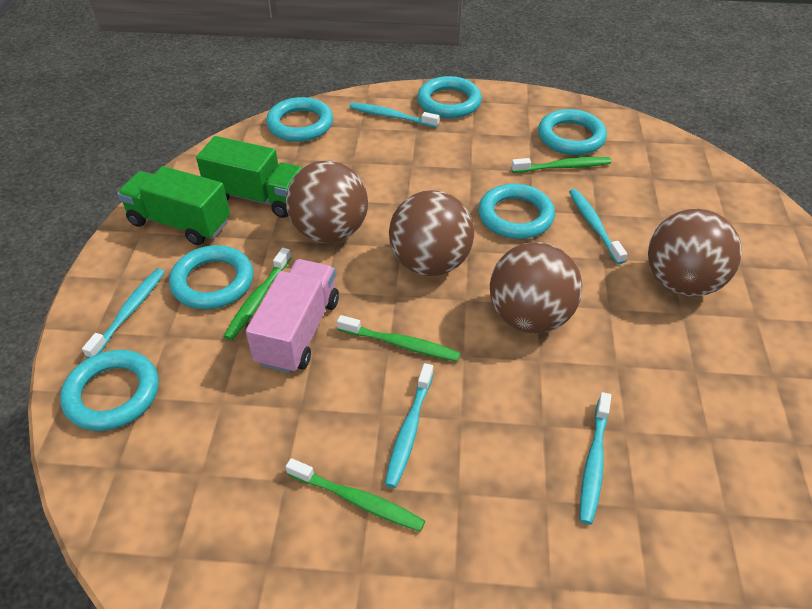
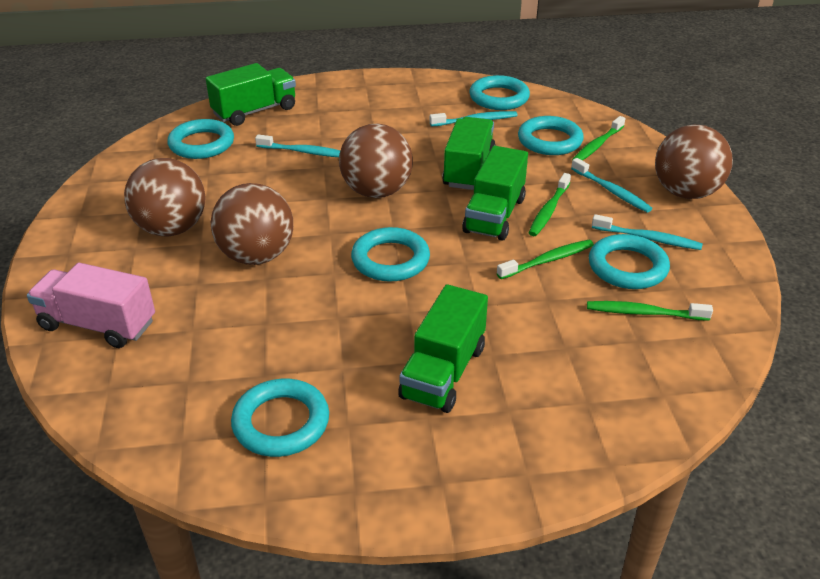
green truck: 2 -> 4
turquoise toothbrush: 5 -> 4

